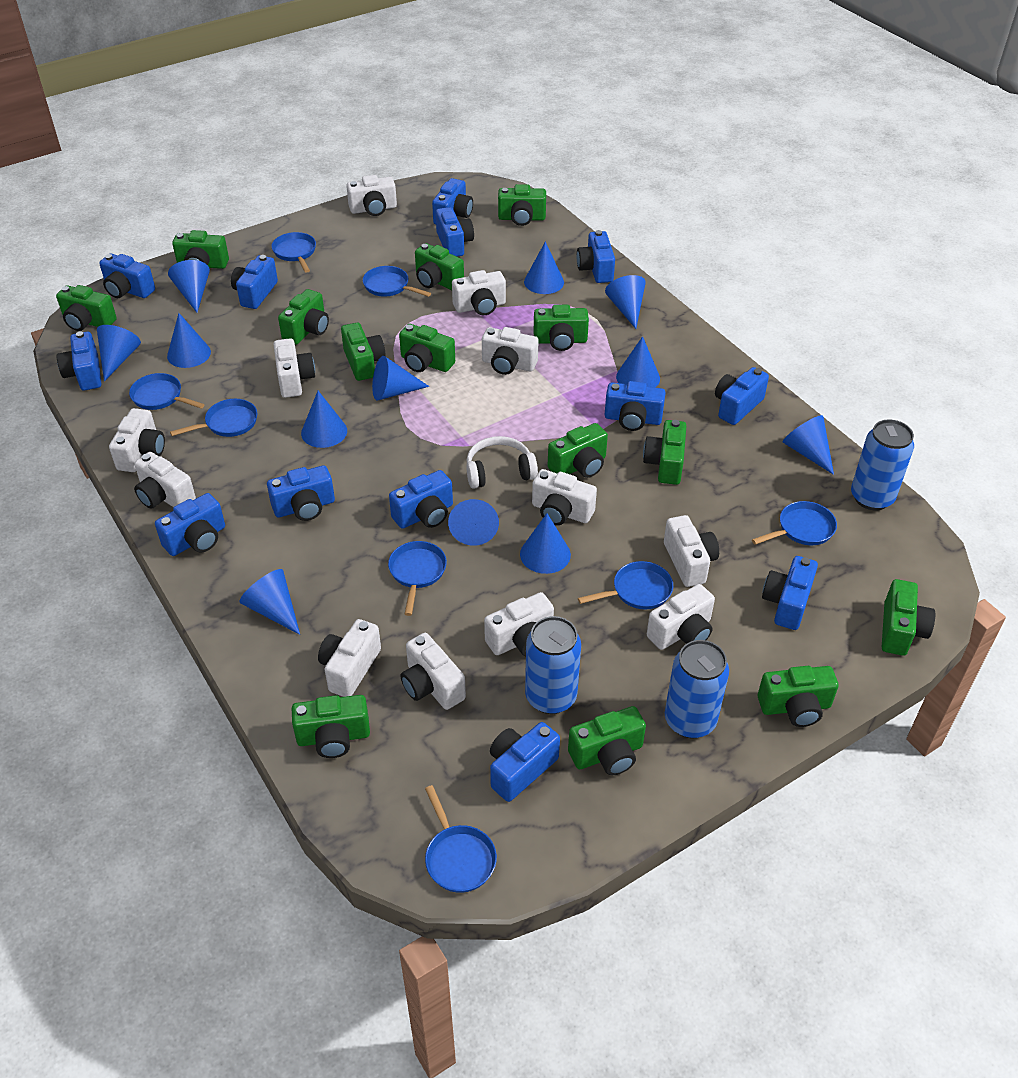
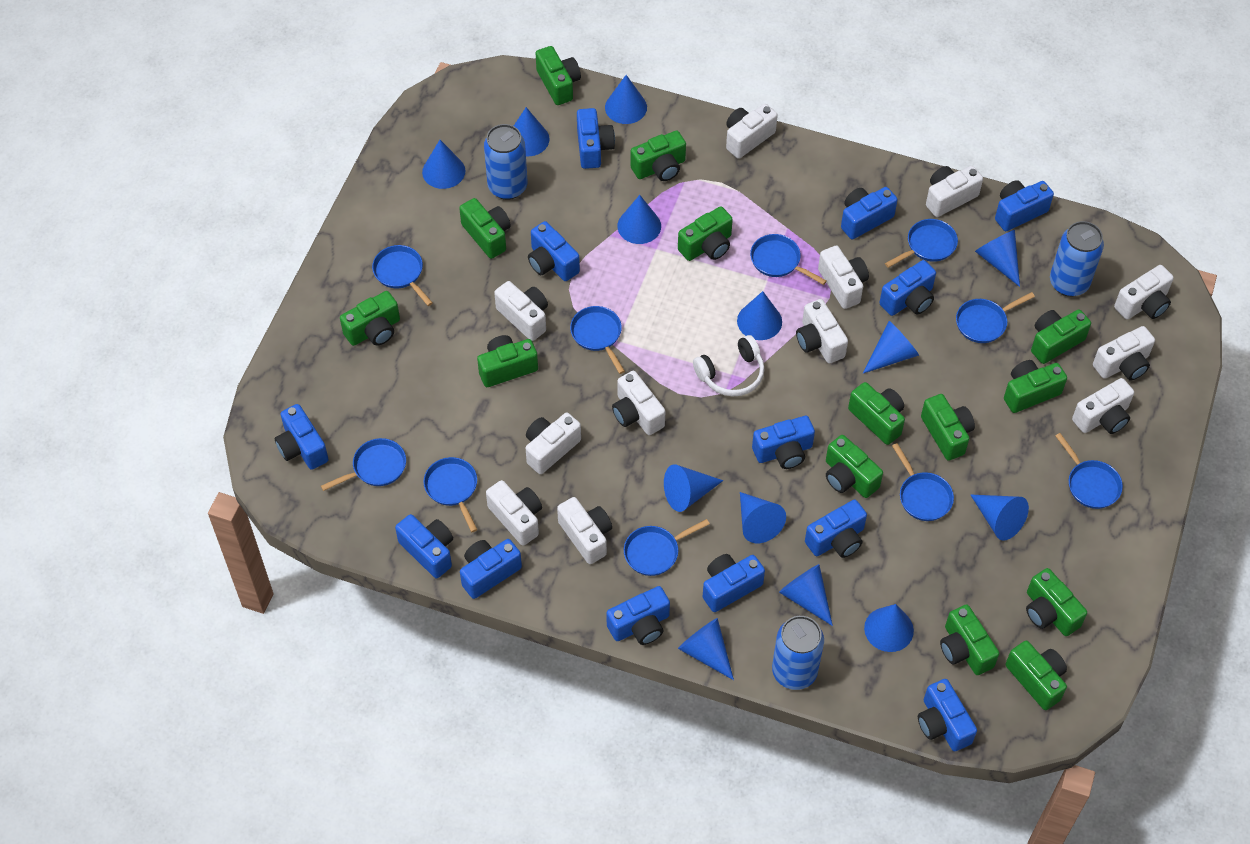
blue cone: 12 -> 13
blue pan: 8 -> 10

